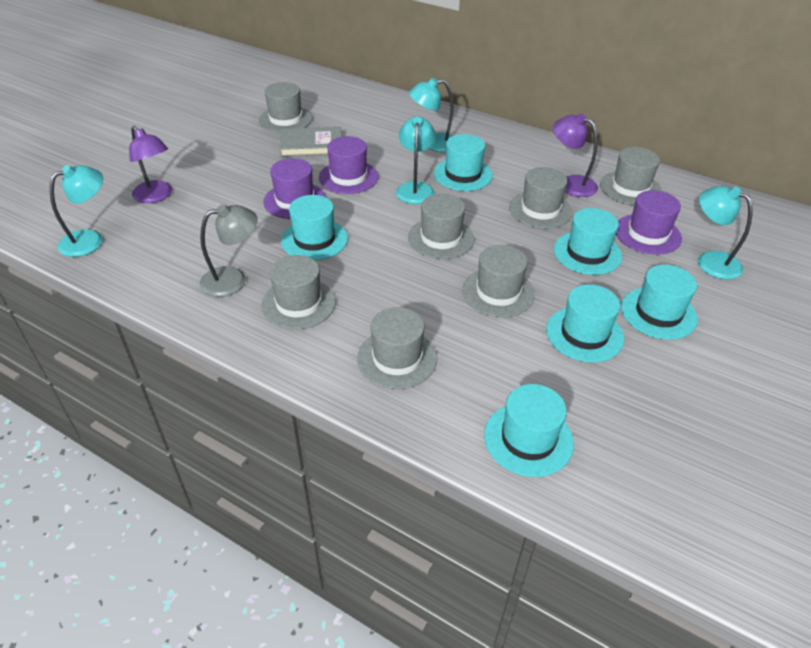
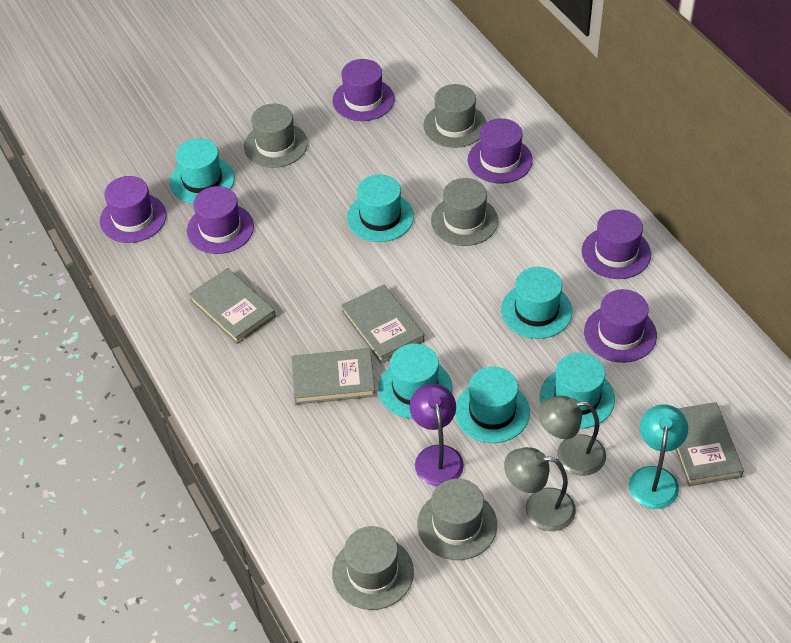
grey book: 1 -> 4
grey hat: 7 -> 5
grey lamp: 1 -> 2
purple hat: 3 -> 6
purple lamp: 2 -> 1
turquoise lamp: 4 -> 1

